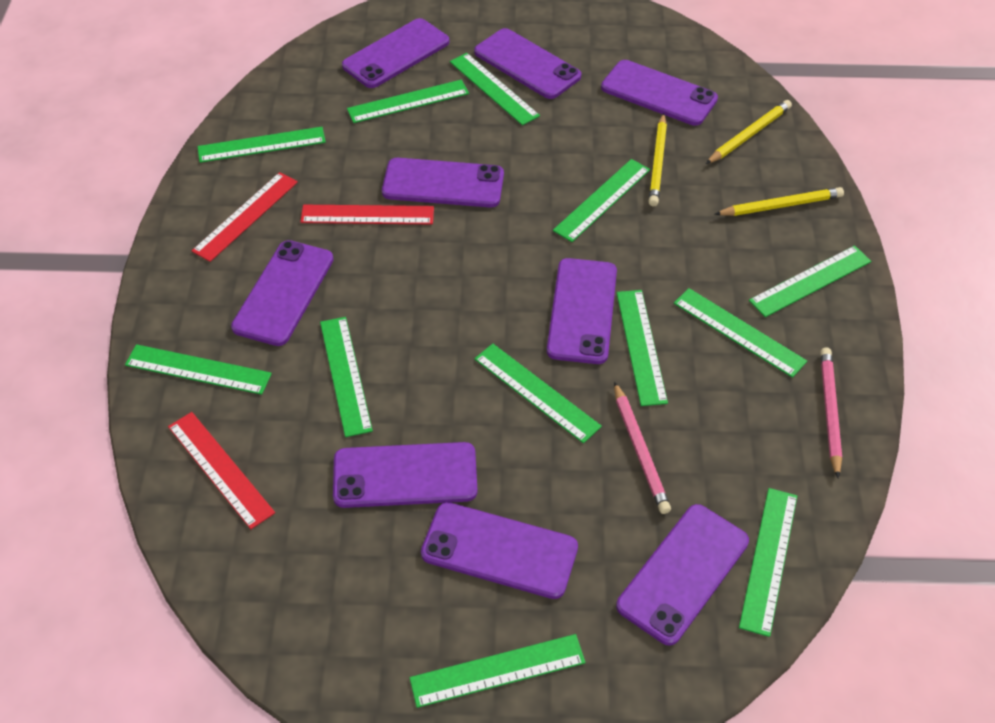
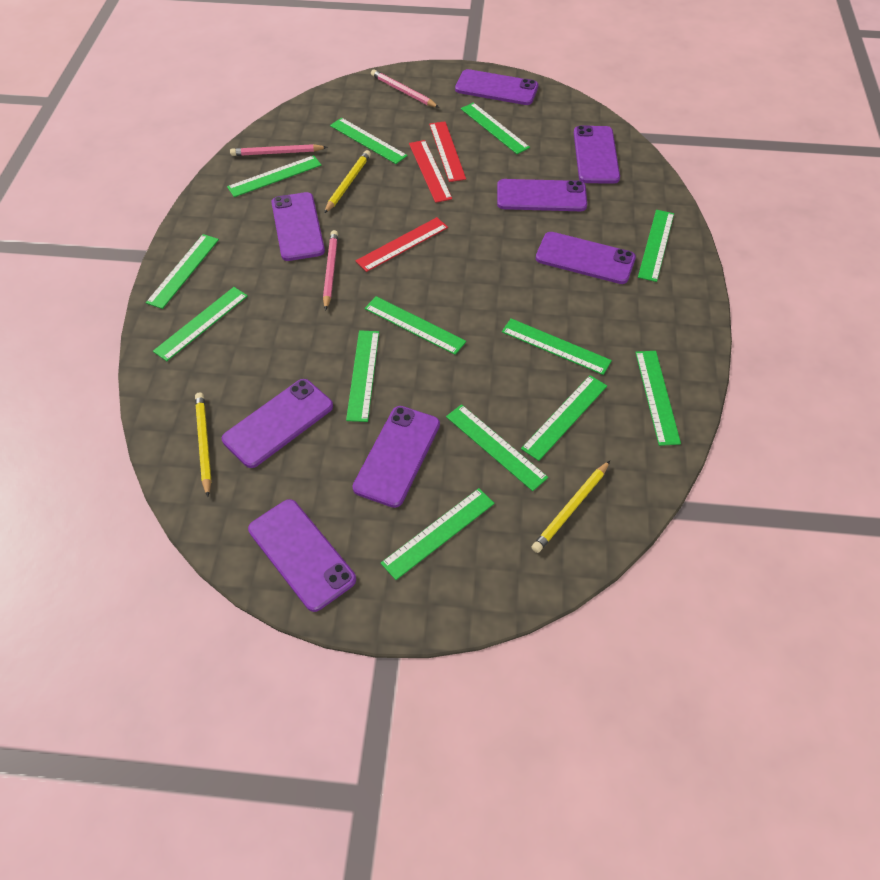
green ruler: 12 -> 13
pink pencil: 2 -> 3
purple phone: 9 -> 8

